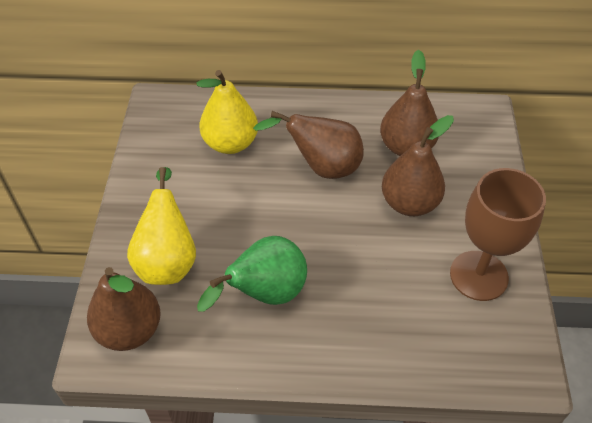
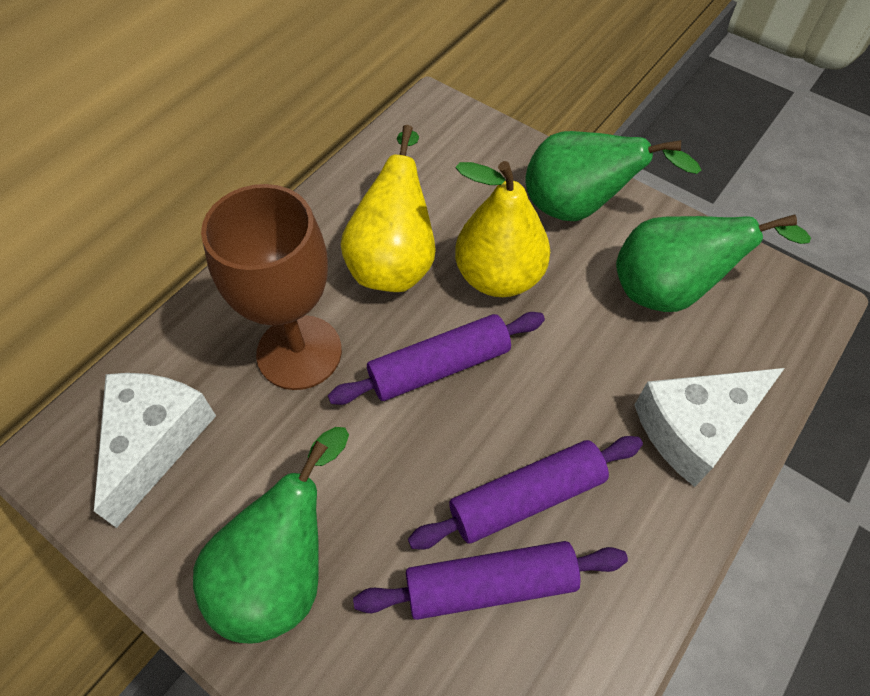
brown pear: 4 -> 0
green pear: 1 -> 3
purple rolling pin: 0 -> 3
white cheese: 0 -> 2

